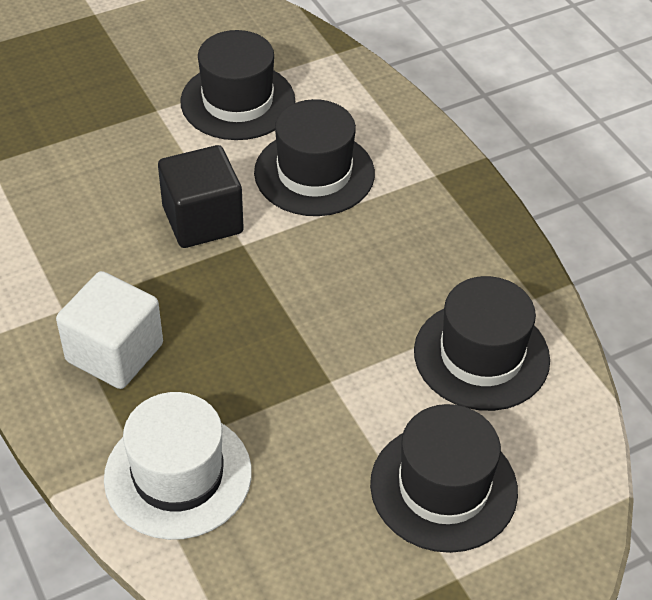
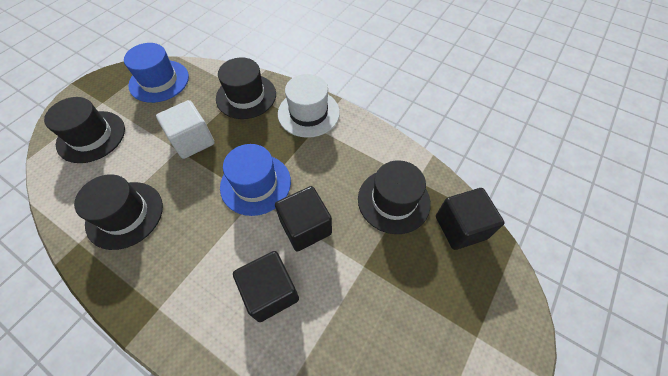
black cube: 1 -> 3
blue hat: 0 -> 2

